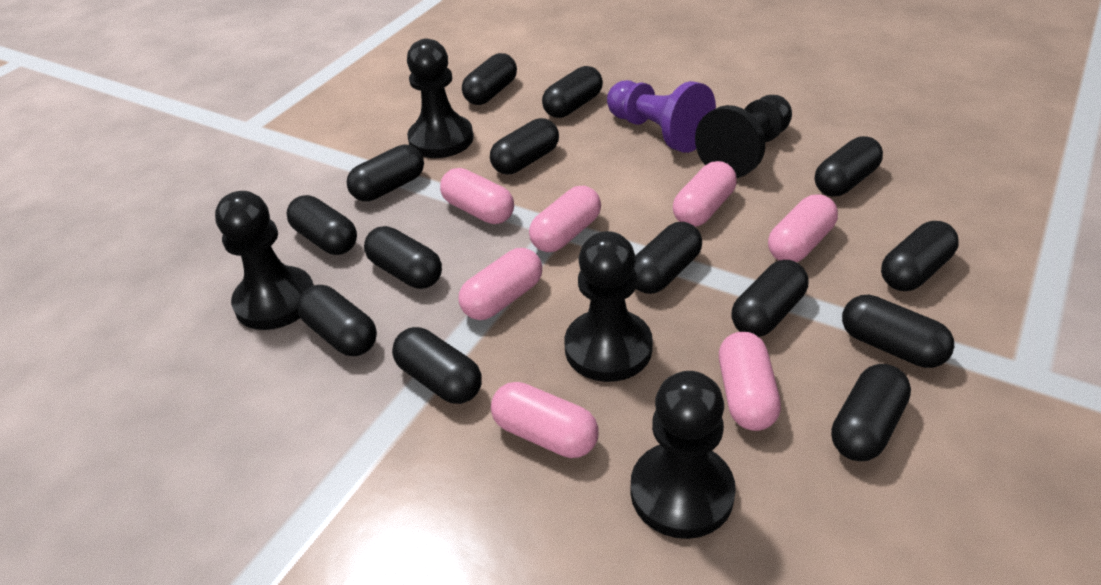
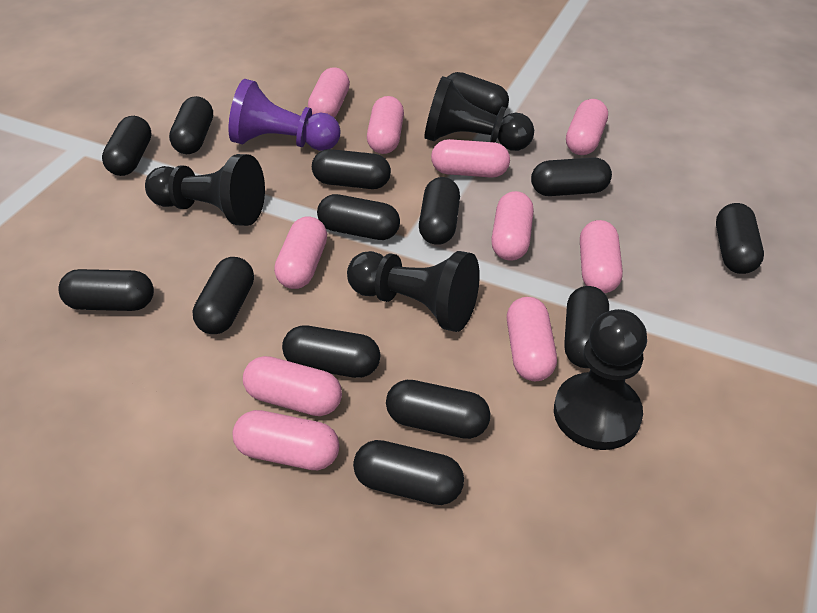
black pawn: 5 -> 4
pink capsule: 7 -> 10

